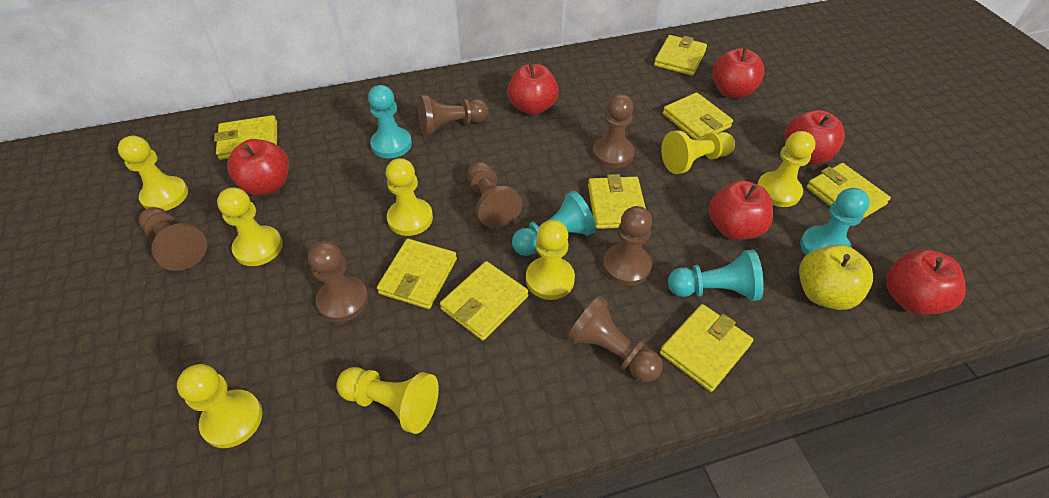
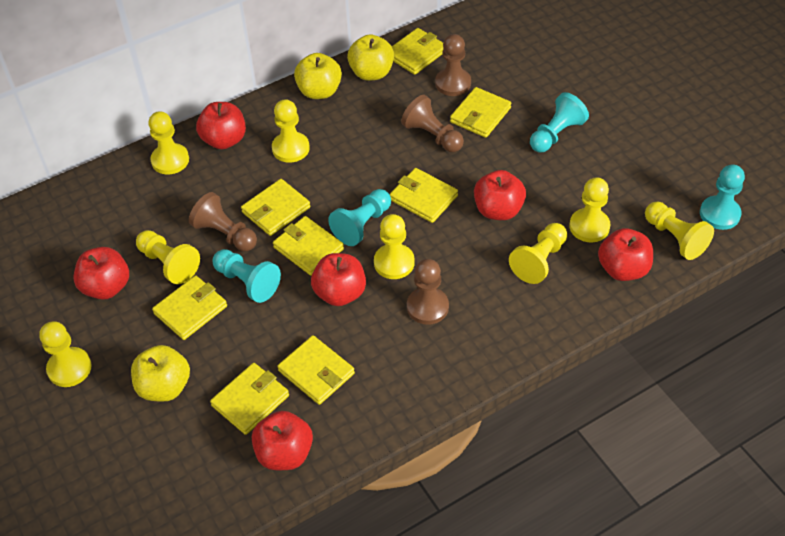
brown pawn: 7 -> 4
yellow apple: 1 -> 3

